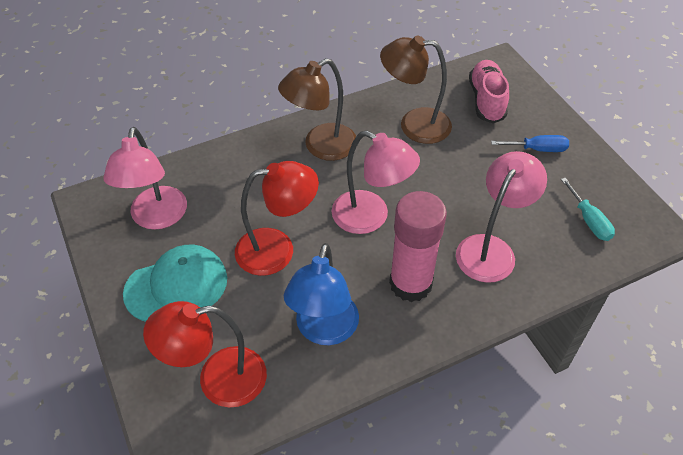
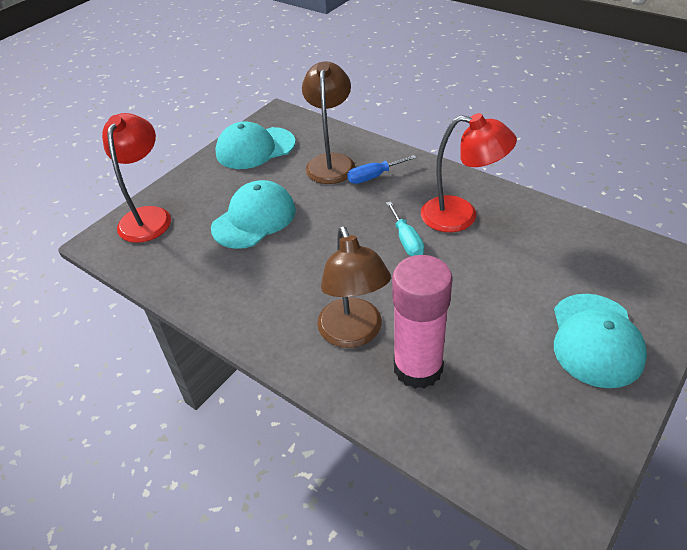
blue lamp: 1 -> 0
pink lamp: 3 -> 0
pink shoe: 1 -> 0
turquoise cap: 1 -> 3

